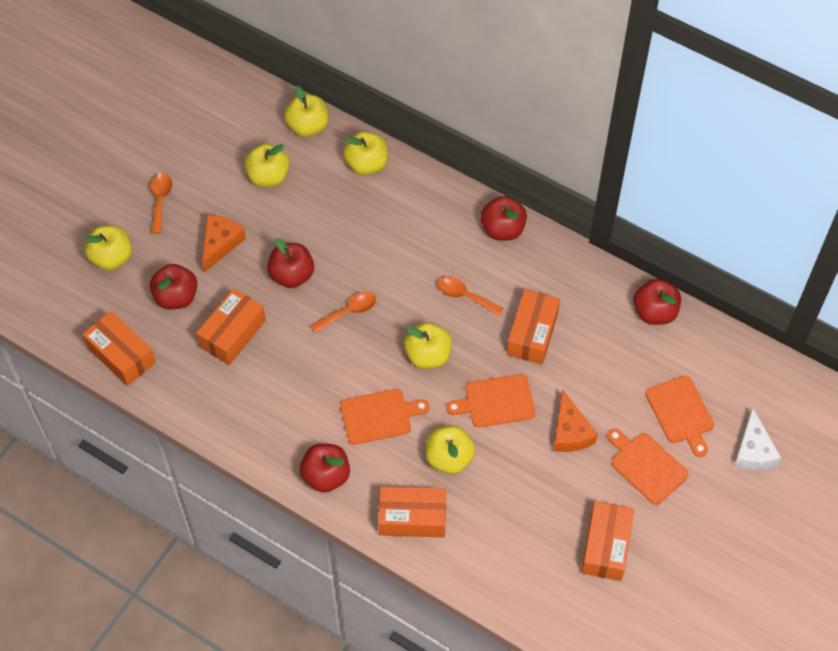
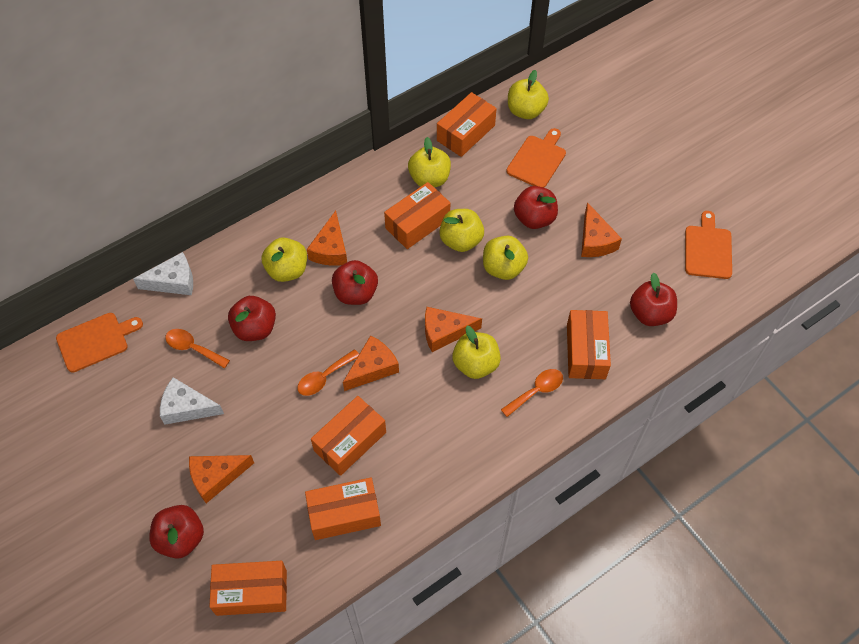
orange box: 5 -> 6
orange cheese: 2 -> 5
orange cutting board: 4 -> 3
white cheese: 1 -> 2

